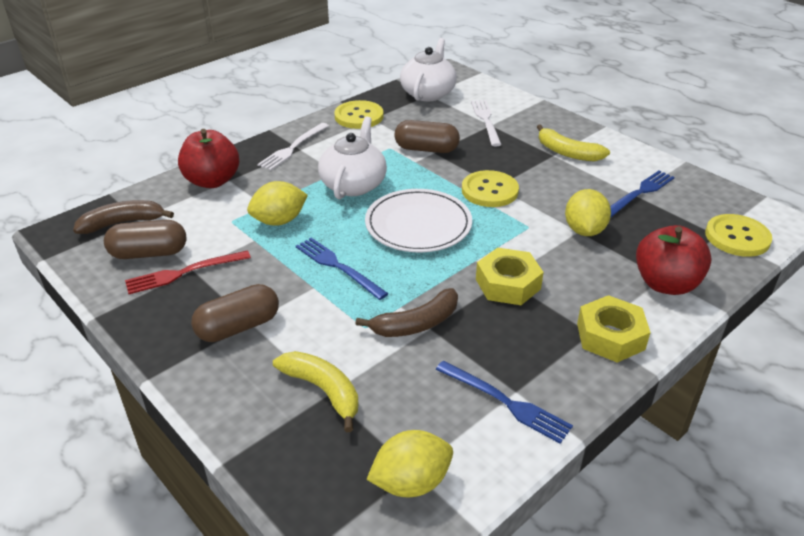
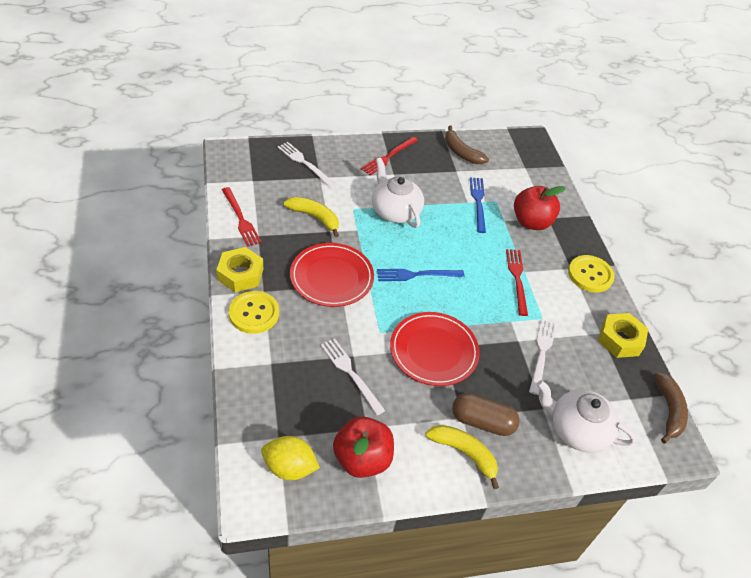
blue fork: 3 -> 2
brown capsule: 3 -> 1
red fork: 1 -> 3
red plate: 0 -> 2
white fork: 2 -> 3
white plate: 1 -> 0
yellow button: 3 -> 2
yellow lemon: 3 -> 1

